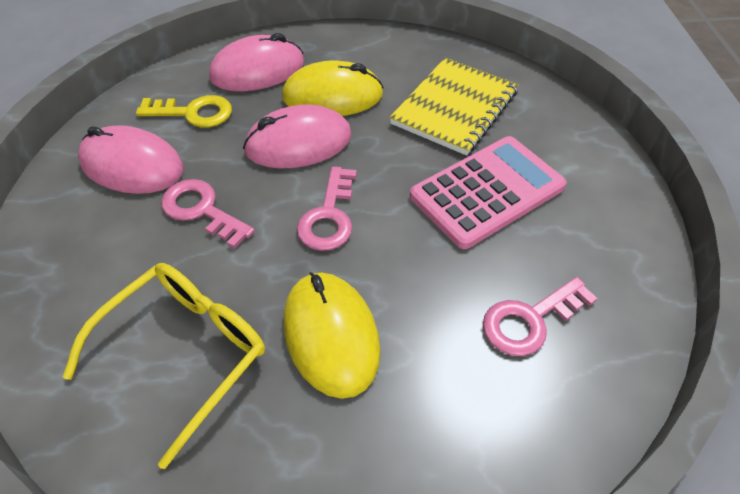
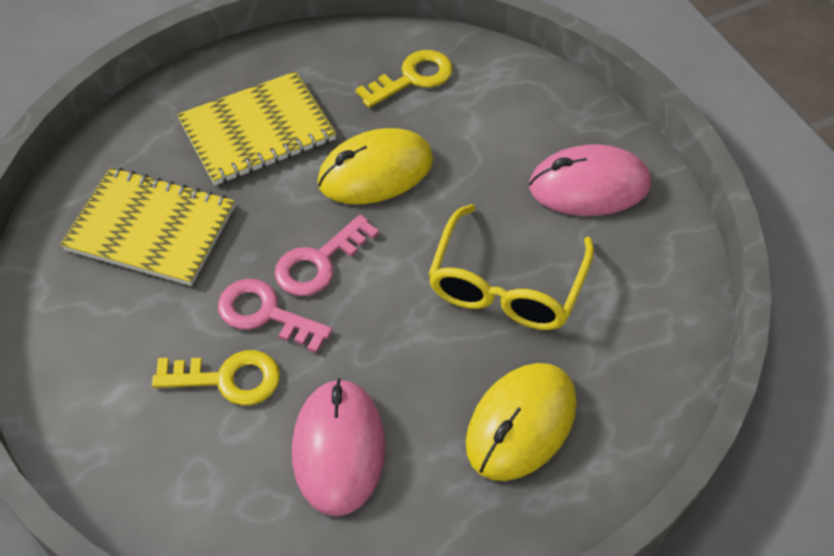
pink calculator: 1 -> 0
pink key: 3 -> 2
pink mouse: 3 -> 2
yellow key: 1 -> 2
yellow notebook: 1 -> 2

